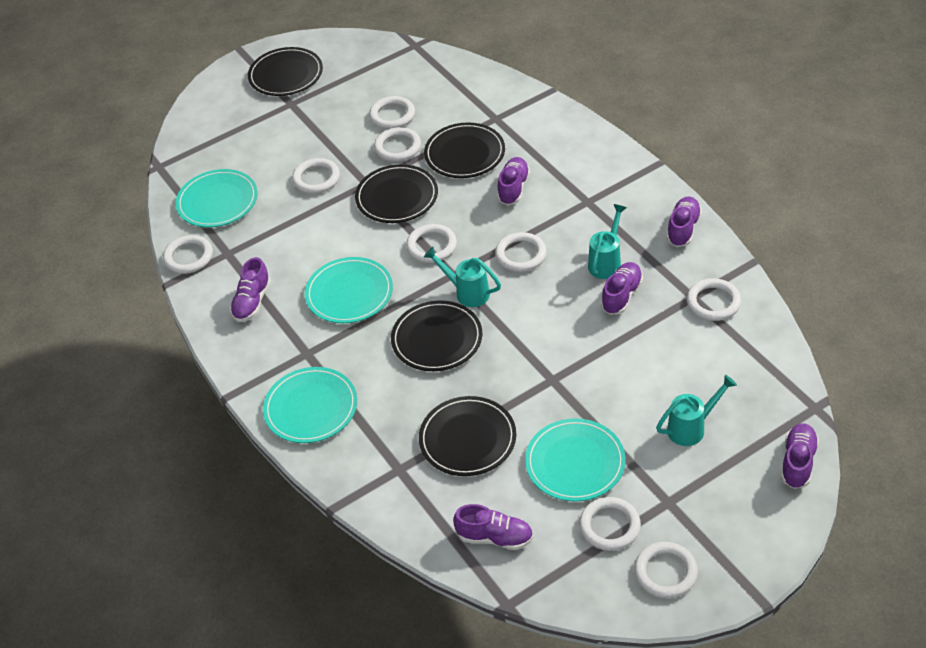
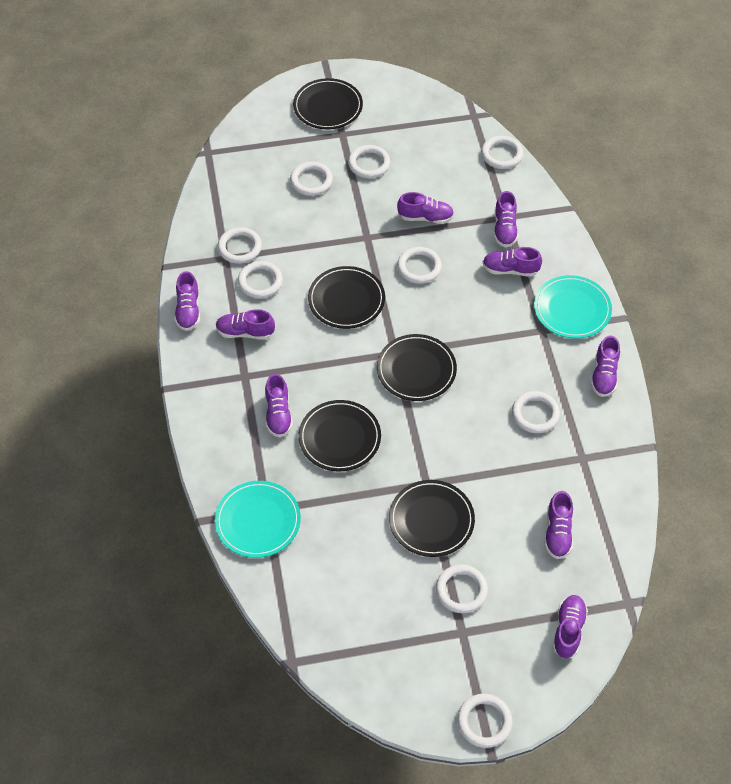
purple shoe: 6 -> 9
turquoise plate: 4 -> 2
turquoise watering can: 3 -> 0

